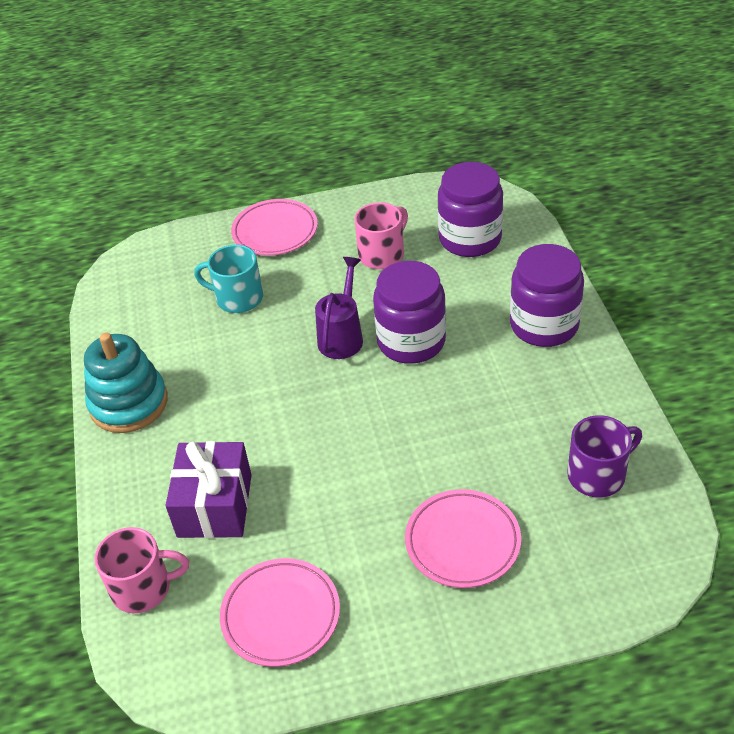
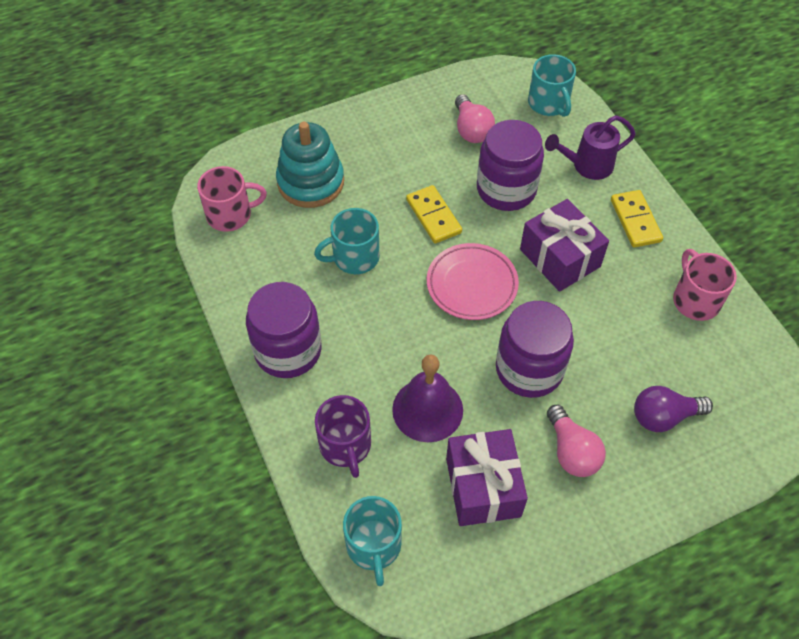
pink light bulb: 0 -> 2
pink plate: 3 -> 1
purple bell: 0 -> 1
purple gift: 1 -> 2
purple light bulb: 0 -> 1
turquoise mug: 1 -> 3
yellow domino: 0 -> 2

